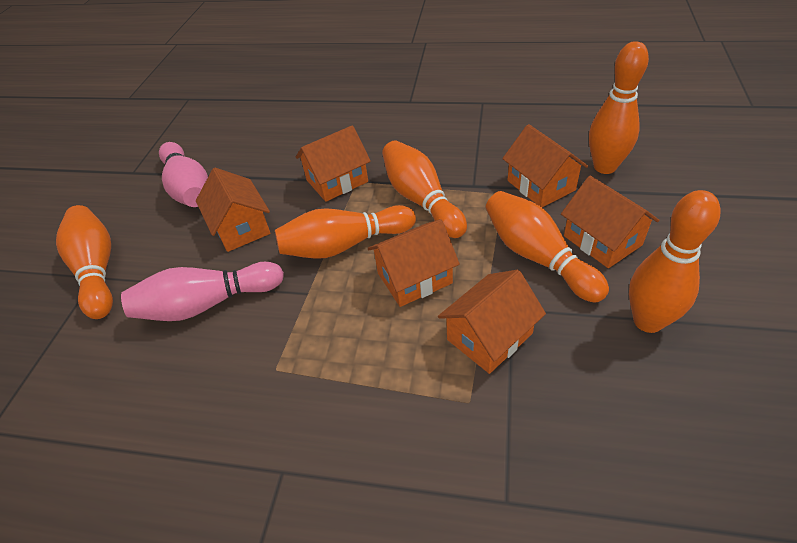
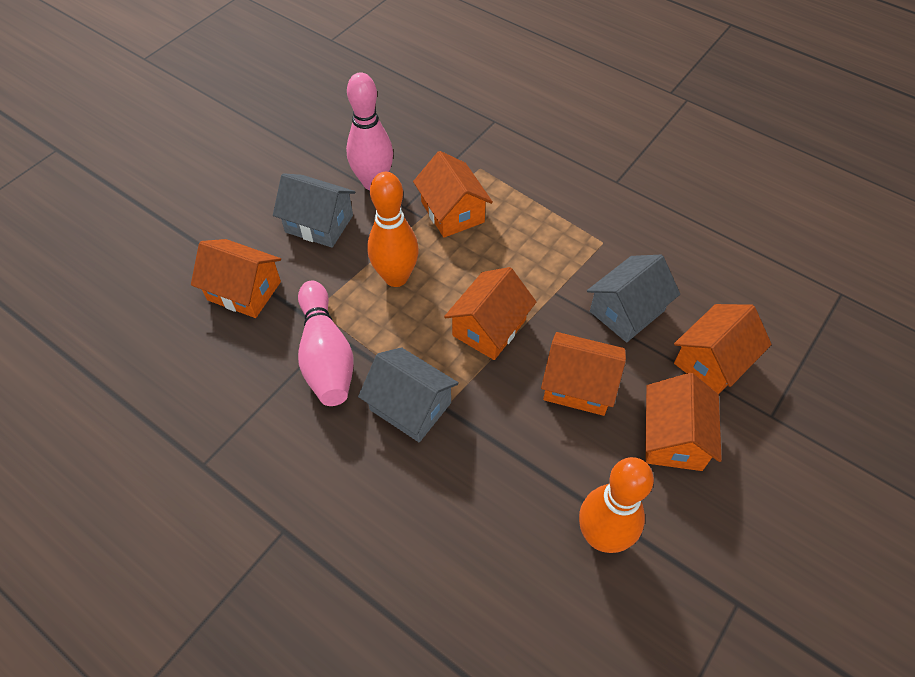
grey house: 0 -> 3
orange bowling pin: 6 -> 2

